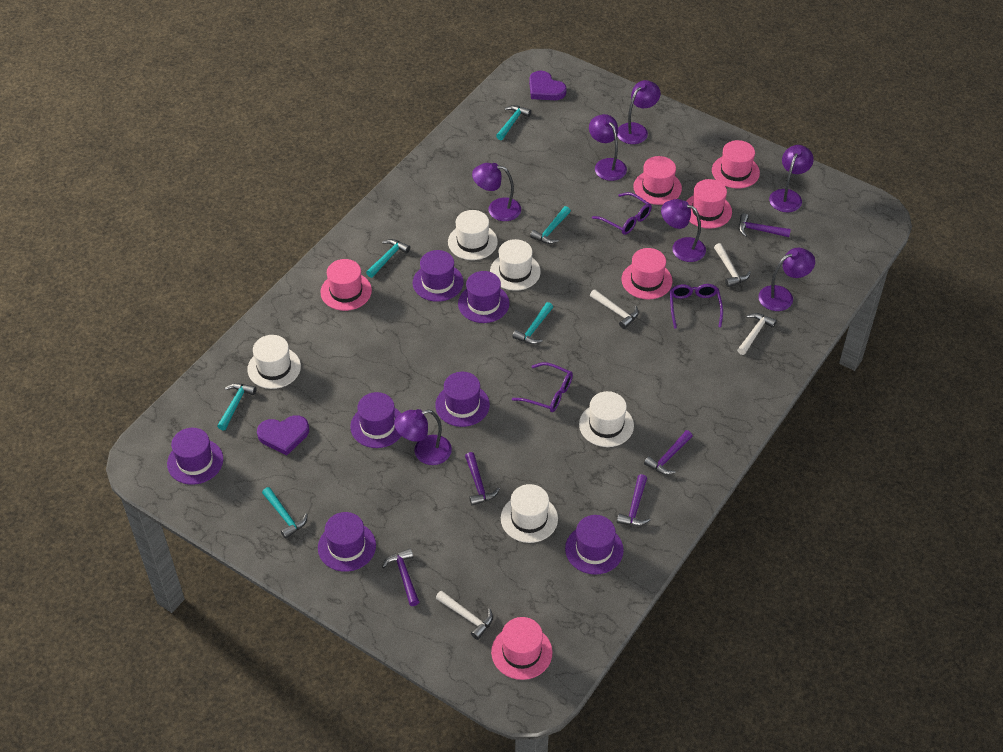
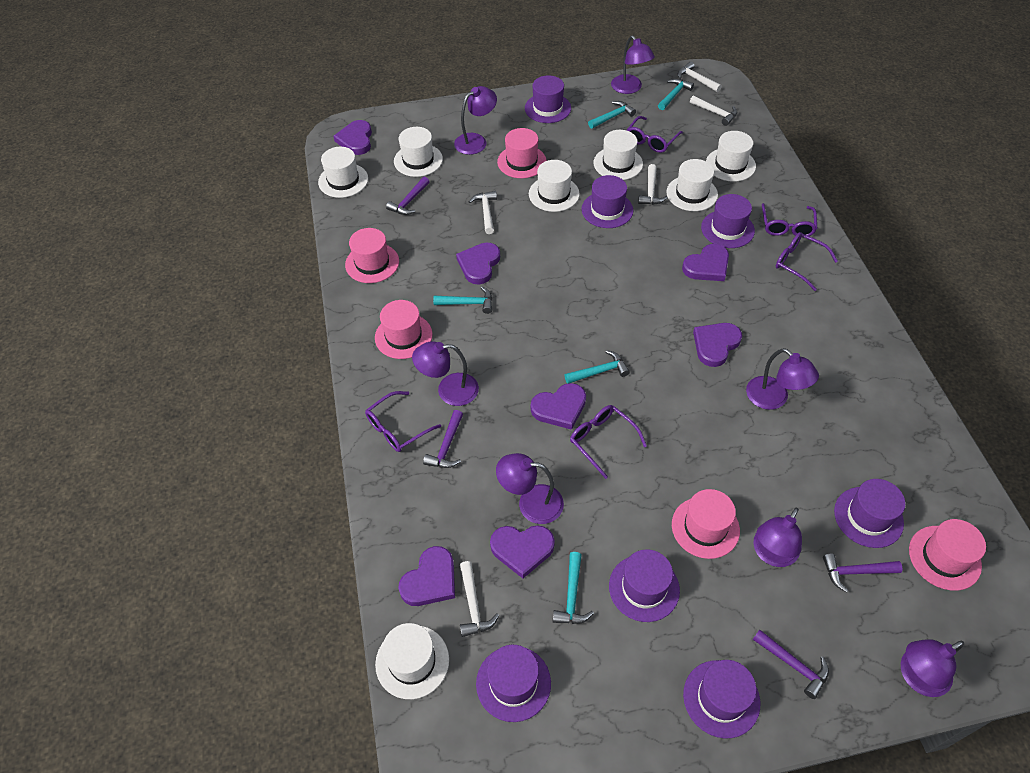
pink hat: 6 -> 5
purple glasses: 3 -> 5
purple hammer: 5 -> 4
purple heart: 2 -> 7
turquoise hammer: 6 -> 5
white hammer: 4 -> 5
white hat: 5 -> 7

